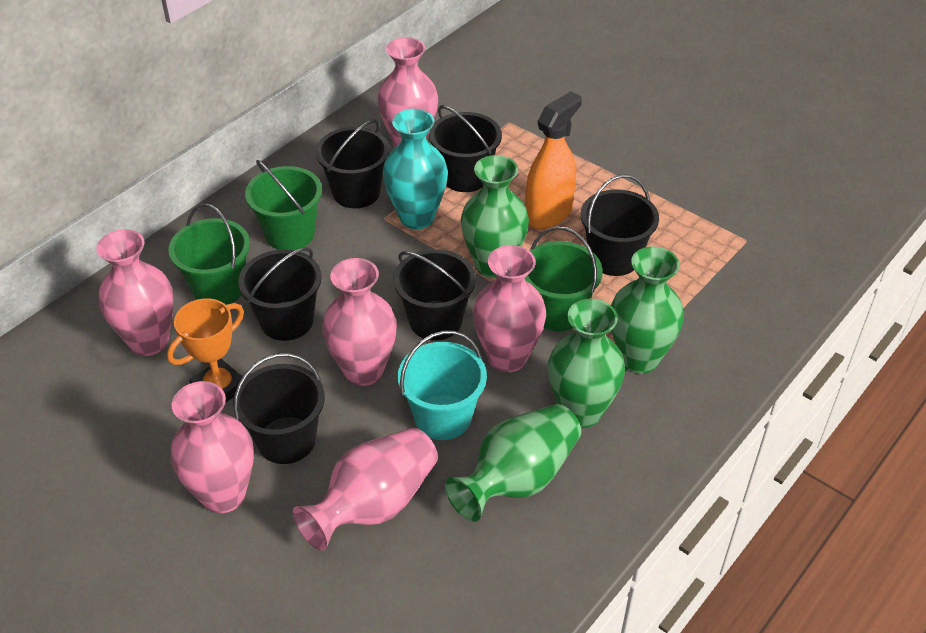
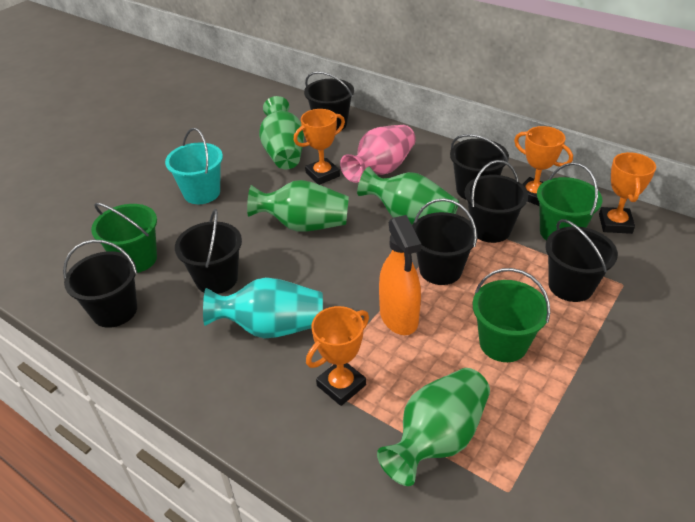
black bucket: 6 -> 7
orange trophy: 1 -> 4
pink vase: 6 -> 1

